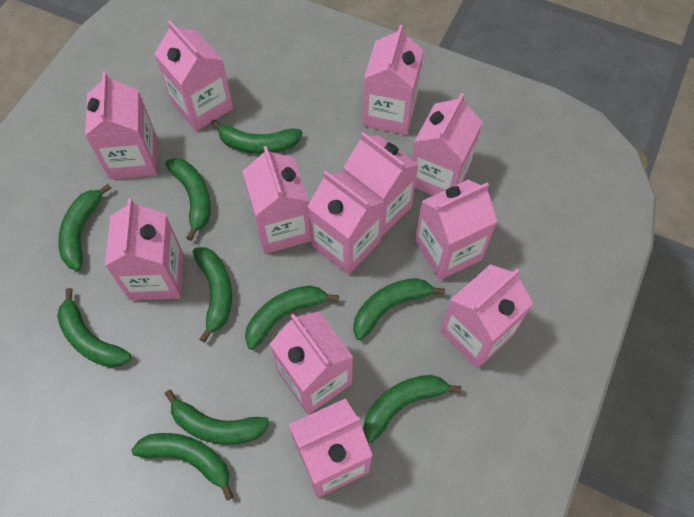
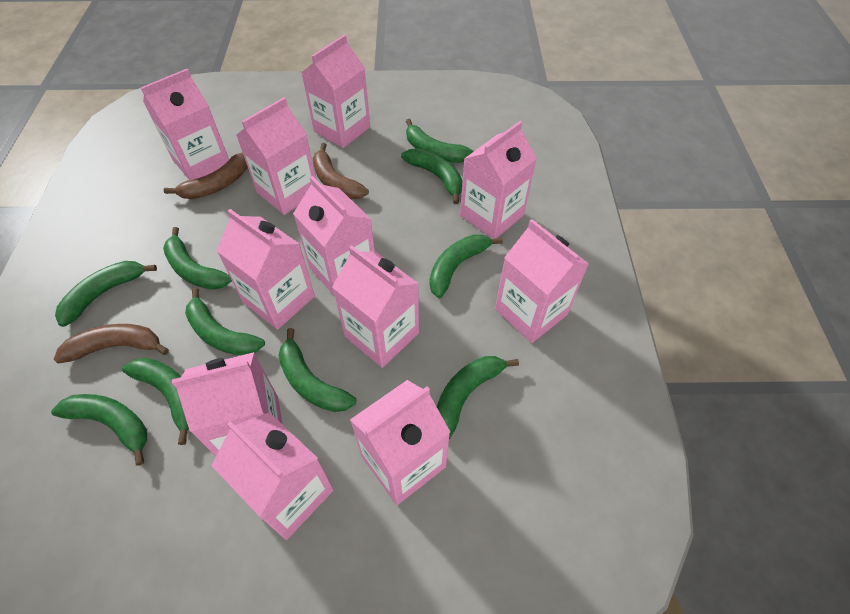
brown banana: 0 -> 3
pink carton: 12 -> 11

